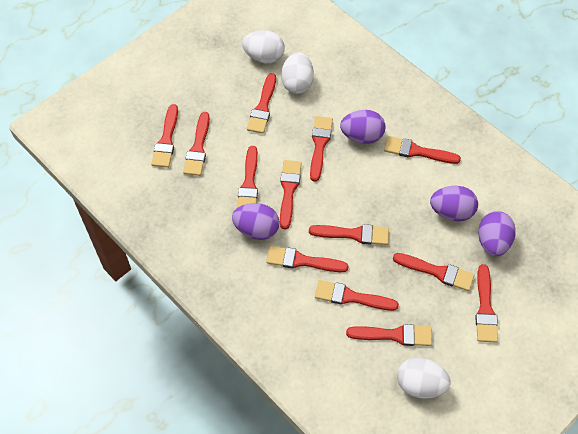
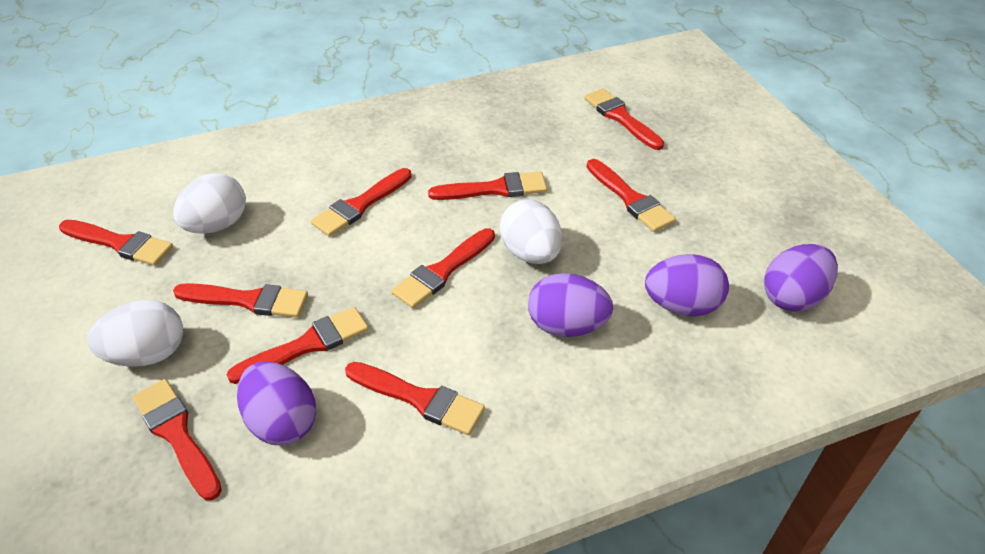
red brush: 13 -> 10

